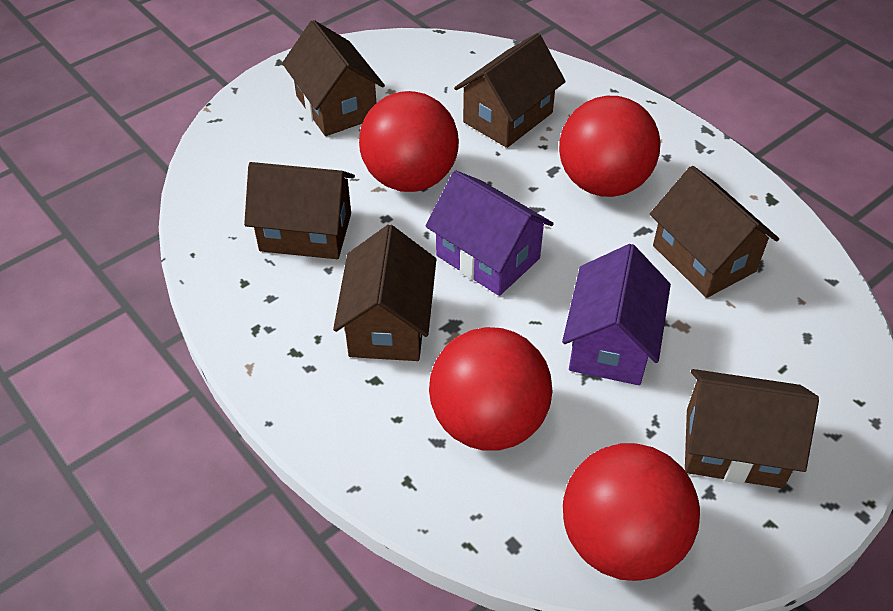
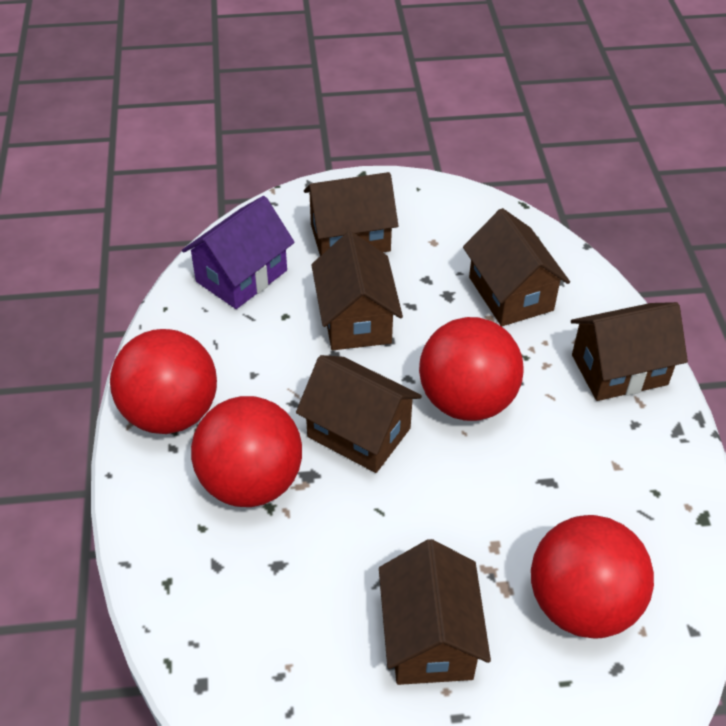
purple house: 2 -> 1

